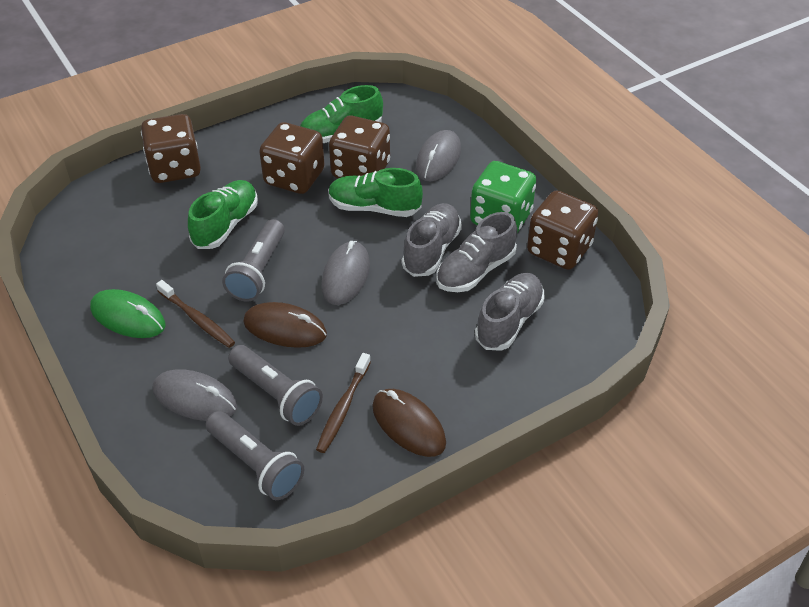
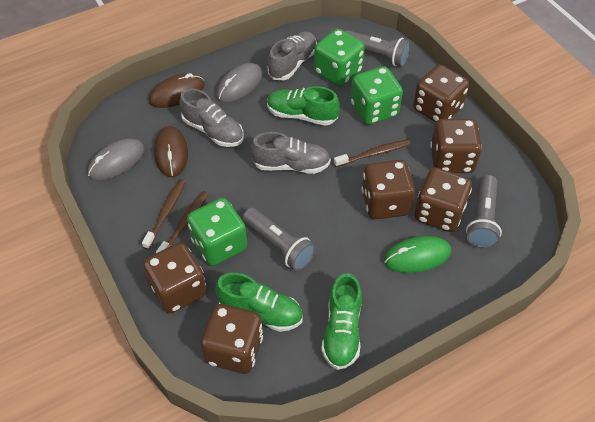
brown dice: 4 -> 6
brown toothbrush: 2 -> 3
green dice: 1 -> 3
grey mouse: 3 -> 2

